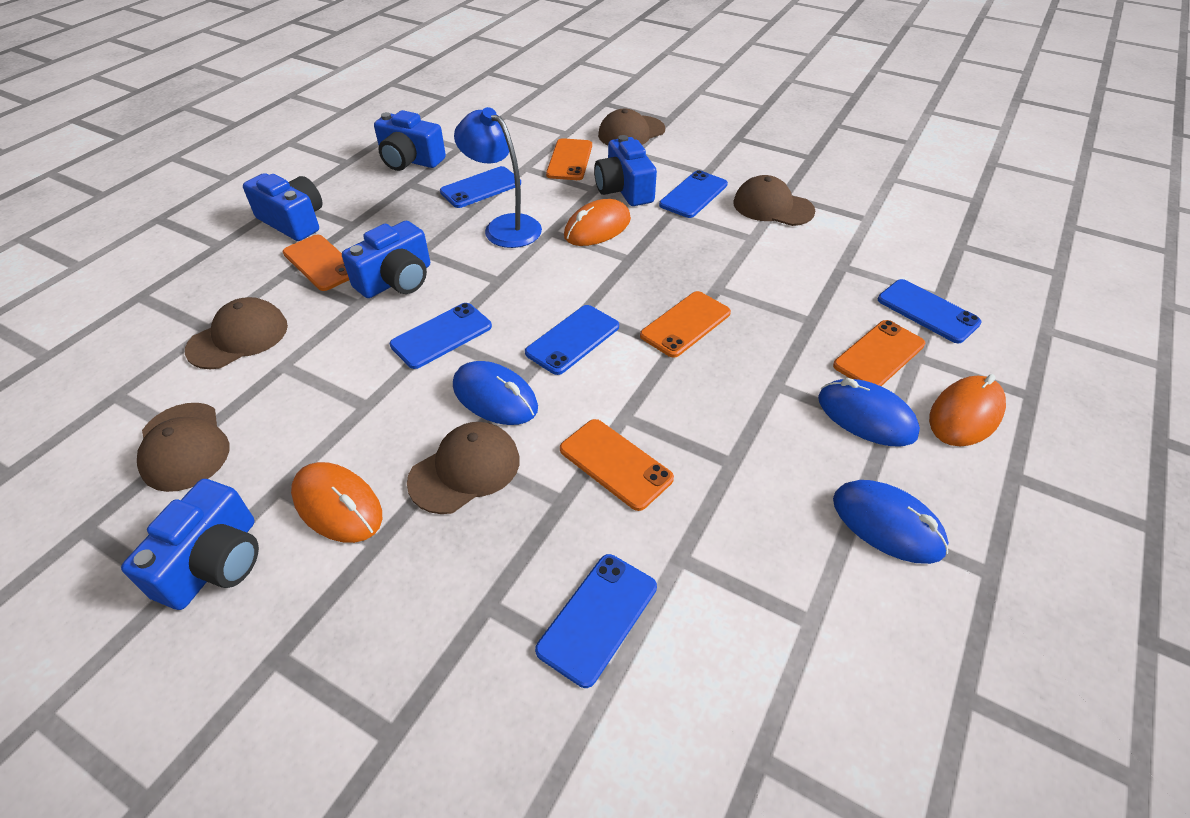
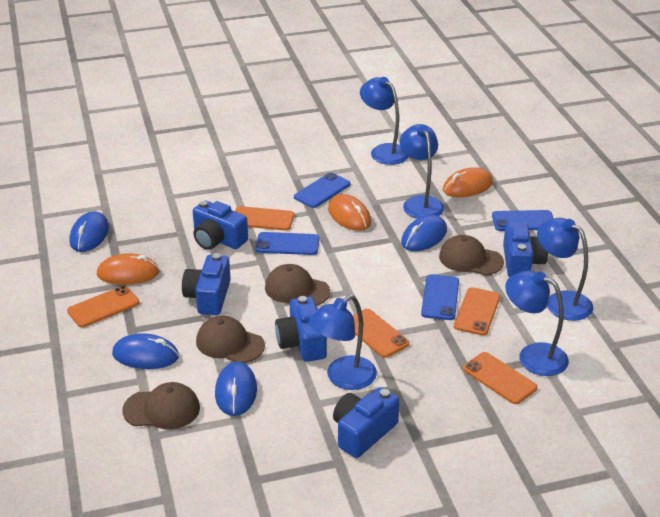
blue lamp: 1 -> 5
blue mouse: 3 -> 4
blue phone: 6 -> 4
brown cap: 5 -> 4

